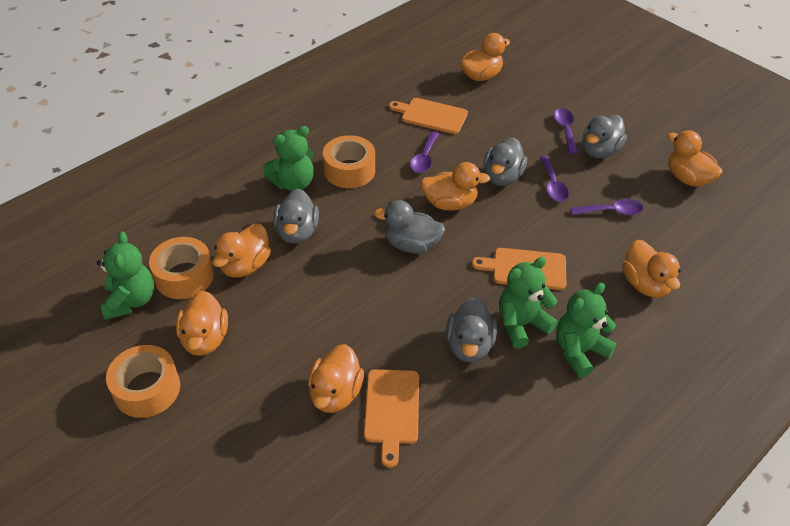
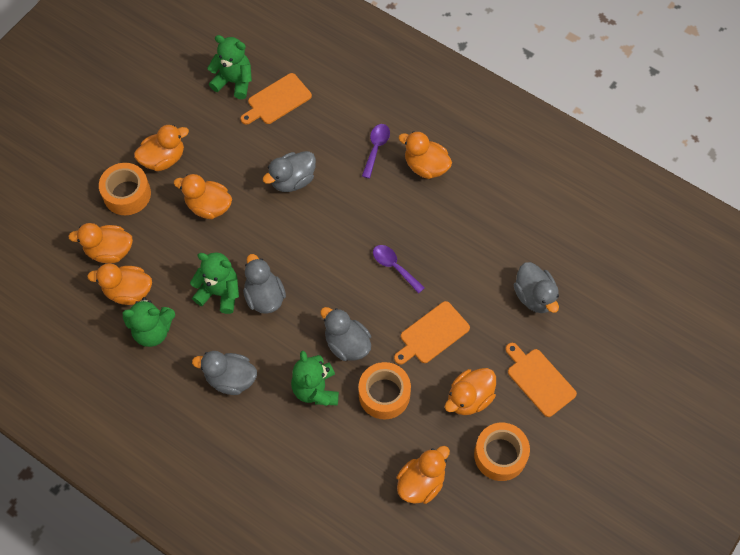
purple spoon: 4 -> 2

